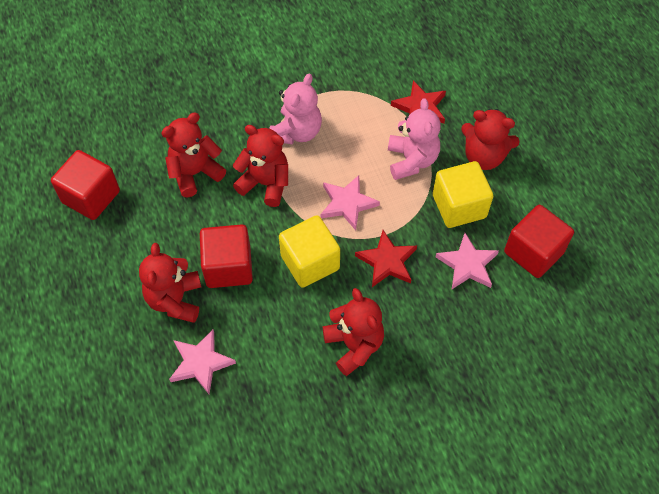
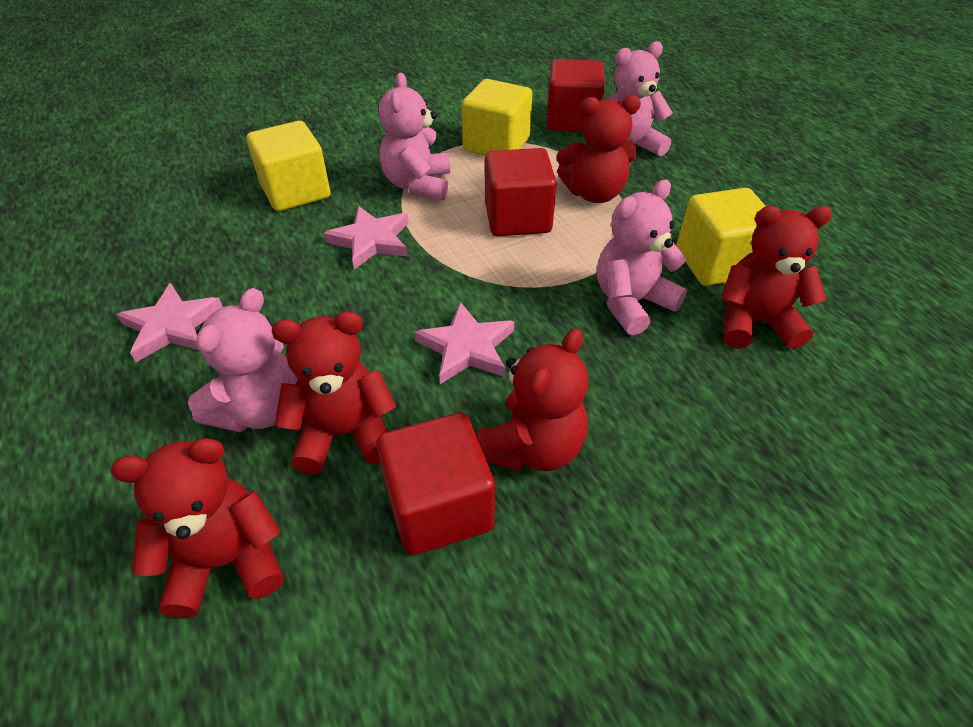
pink teddy bear: 2 -> 4
red star: 2 -> 0
yellow cube: 2 -> 3

